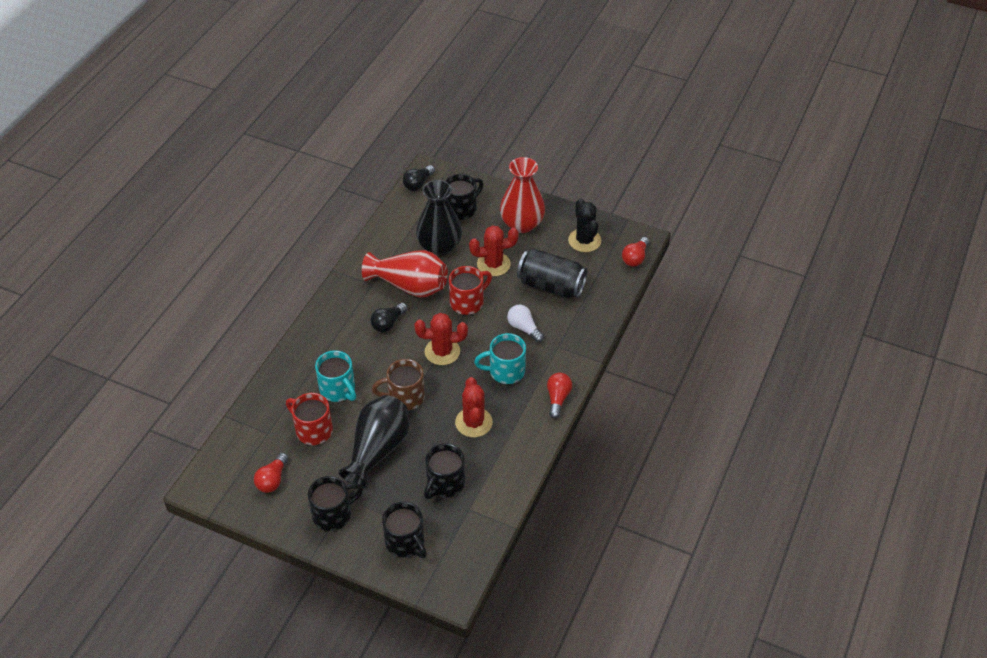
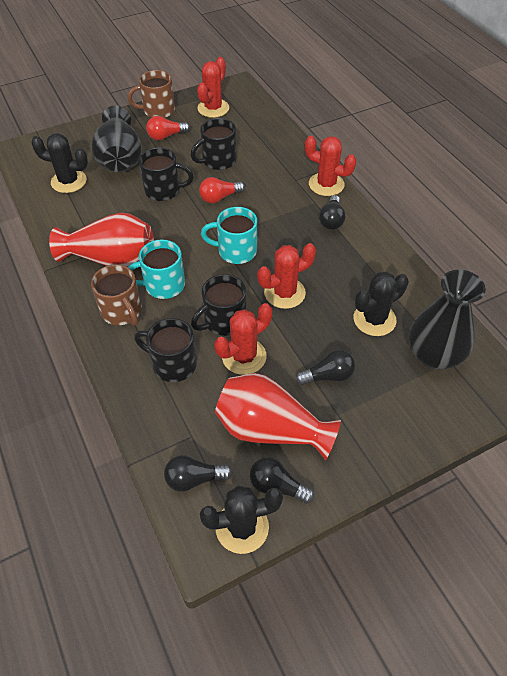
black cactus: 1 -> 3
black can: 1 -> 0
black light bulb: 2 -> 4
brown mug: 1 -> 2
red cactus: 3 -> 4
red light bulb: 3 -> 2
red mug: 2 -> 0
white light bulb: 1 -> 0

